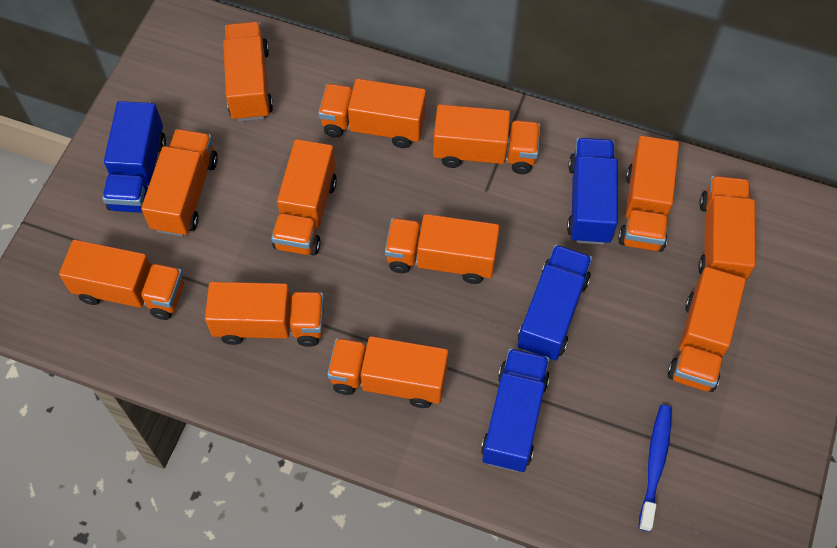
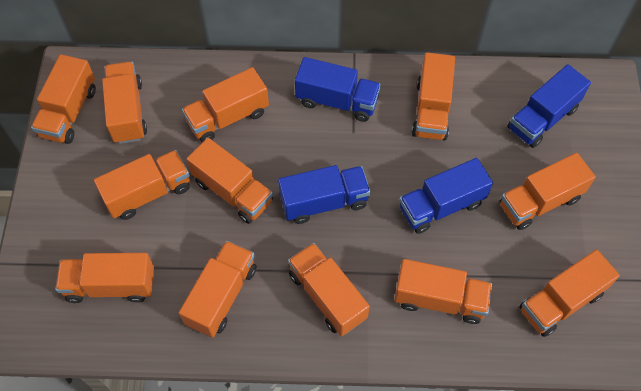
blue toothbrush: 1 -> 0

